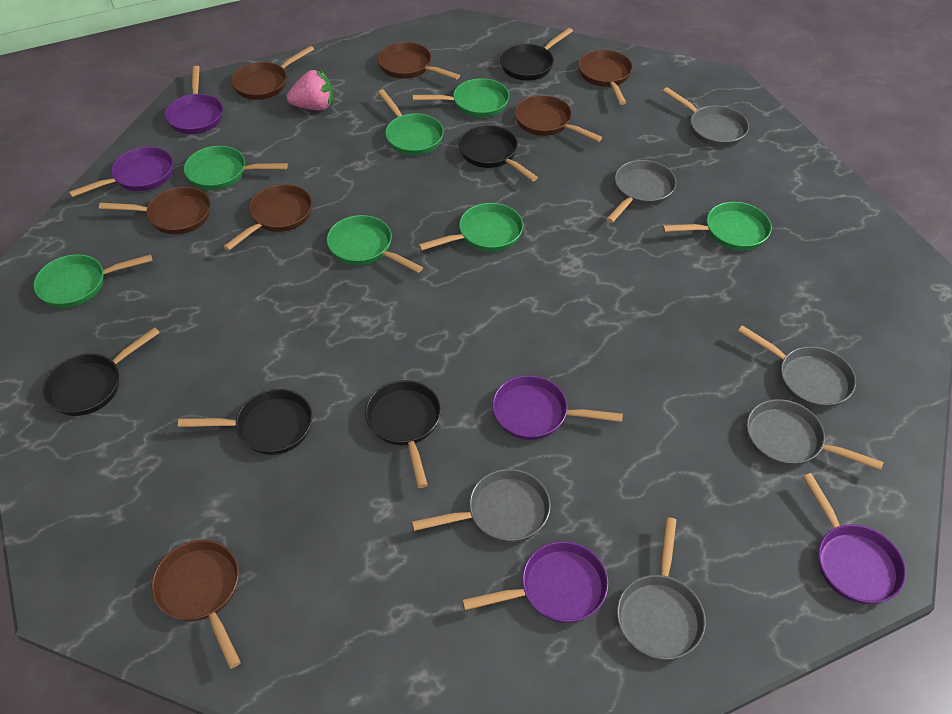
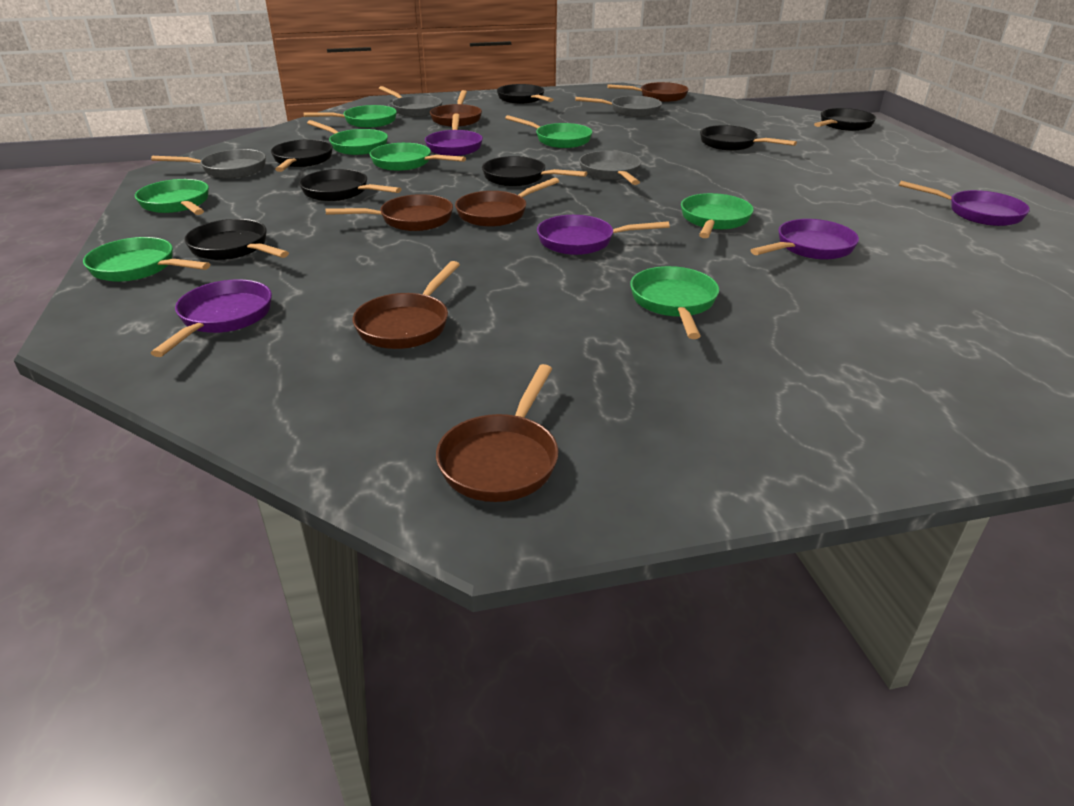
black pan: 5 -> 7
brown pan: 7 -> 6
green pan: 7 -> 8
grey pan: 6 -> 4
pink strawberry: 1 -> 0

